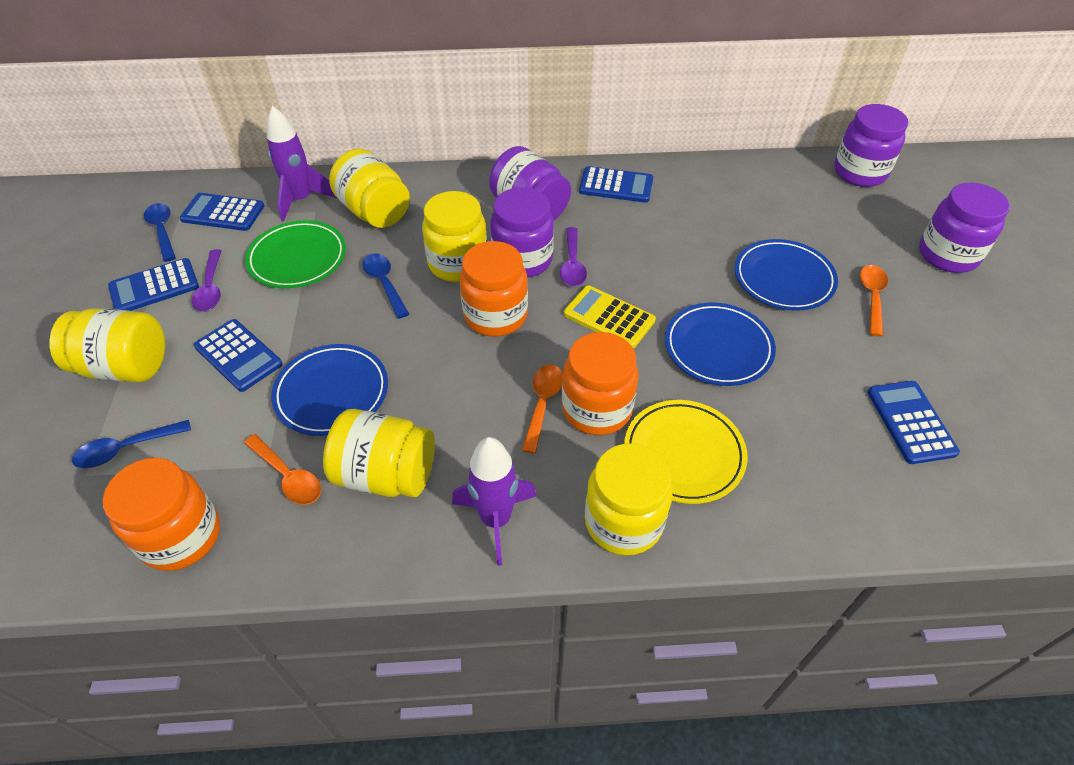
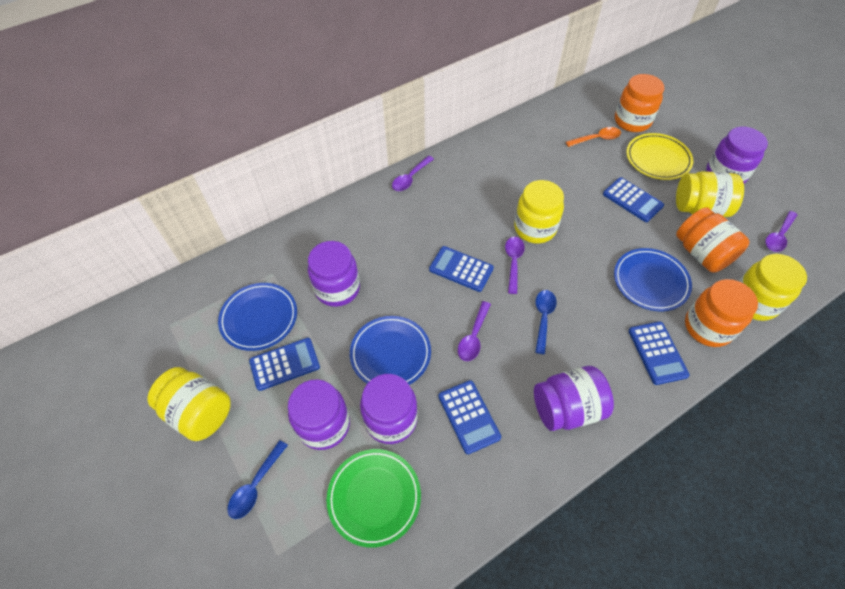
blue spoon: 3 -> 2
orange spoon: 3 -> 1
purple jar: 4 -> 5
purple rocket: 2 -> 0
purple spoon: 2 -> 4
yellow calculator: 1 -> 0
yellow jar: 5 -> 4

